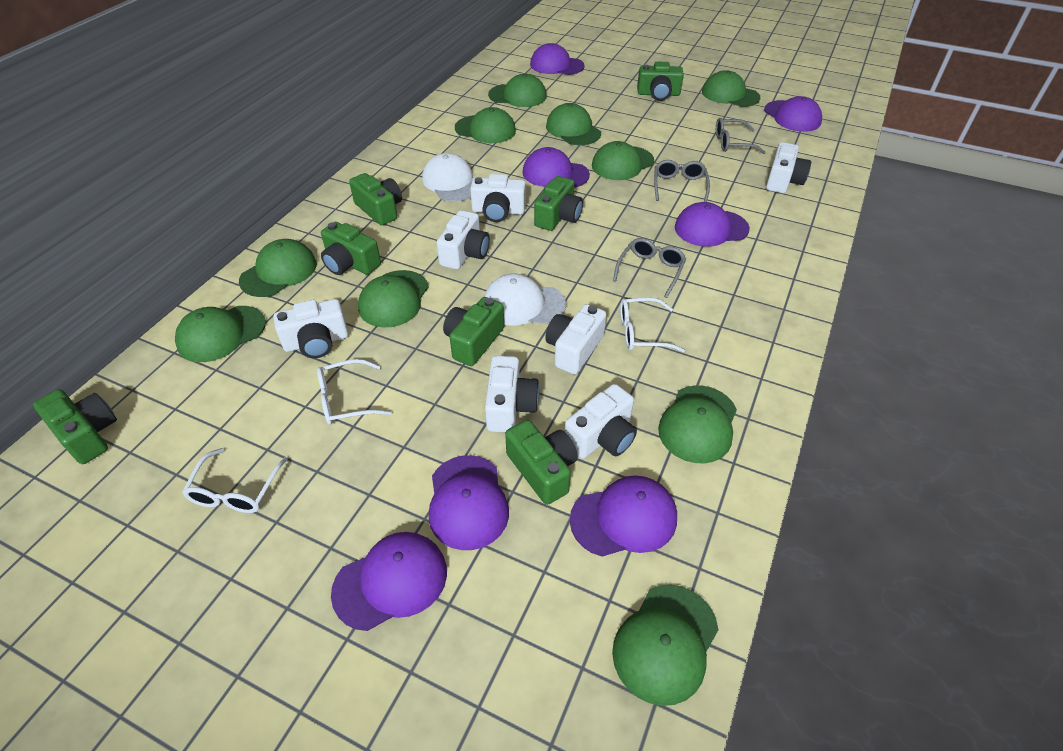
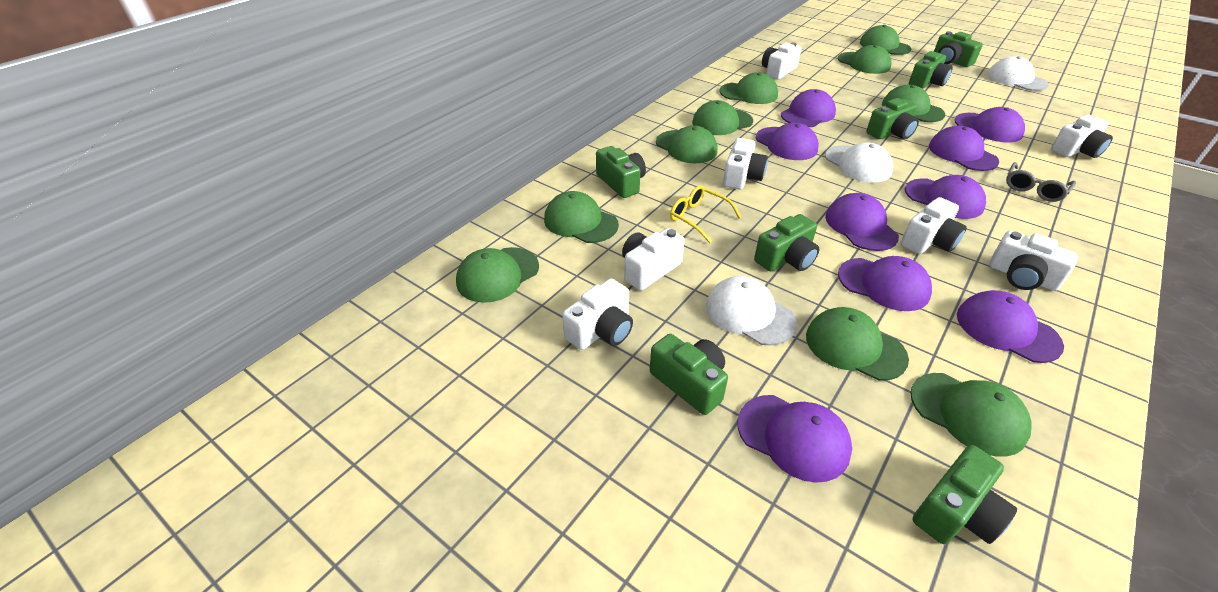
grey glasses: 3 -> 1
purple cap: 7 -> 9
white cap: 2 -> 3
white glasses: 3 -> 0
yellow glasses: 0 -> 1

